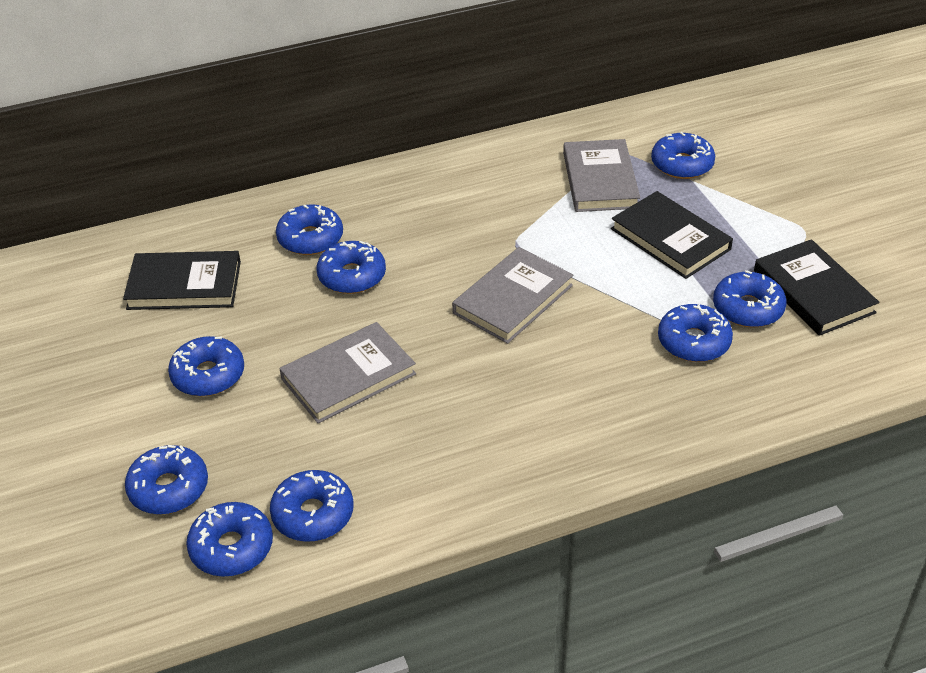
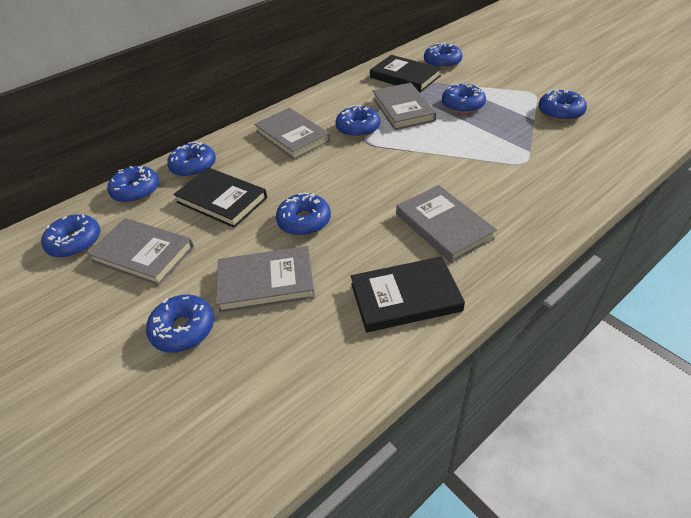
grey book: 3 -> 5

